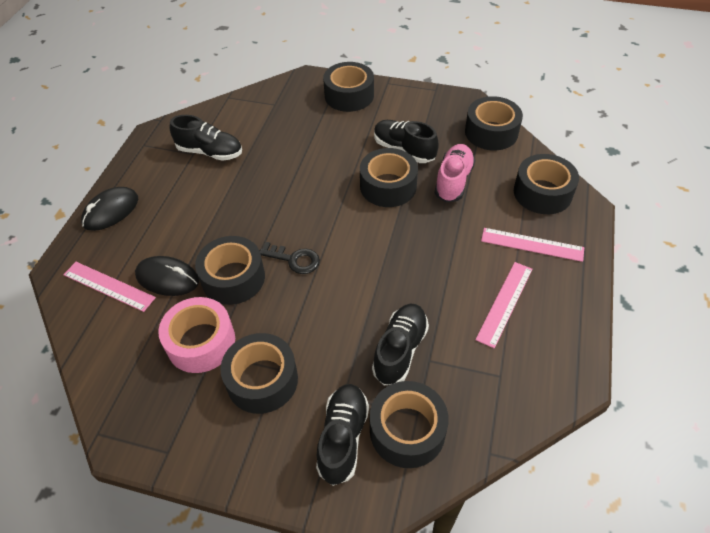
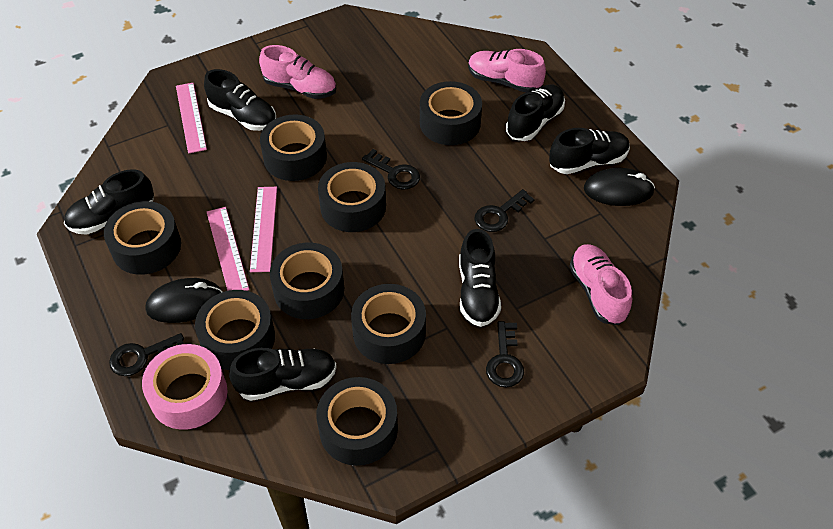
black key: 1 -> 4
black shoe: 4 -> 6
black tape: 7 -> 8
pink shoe: 1 -> 3

